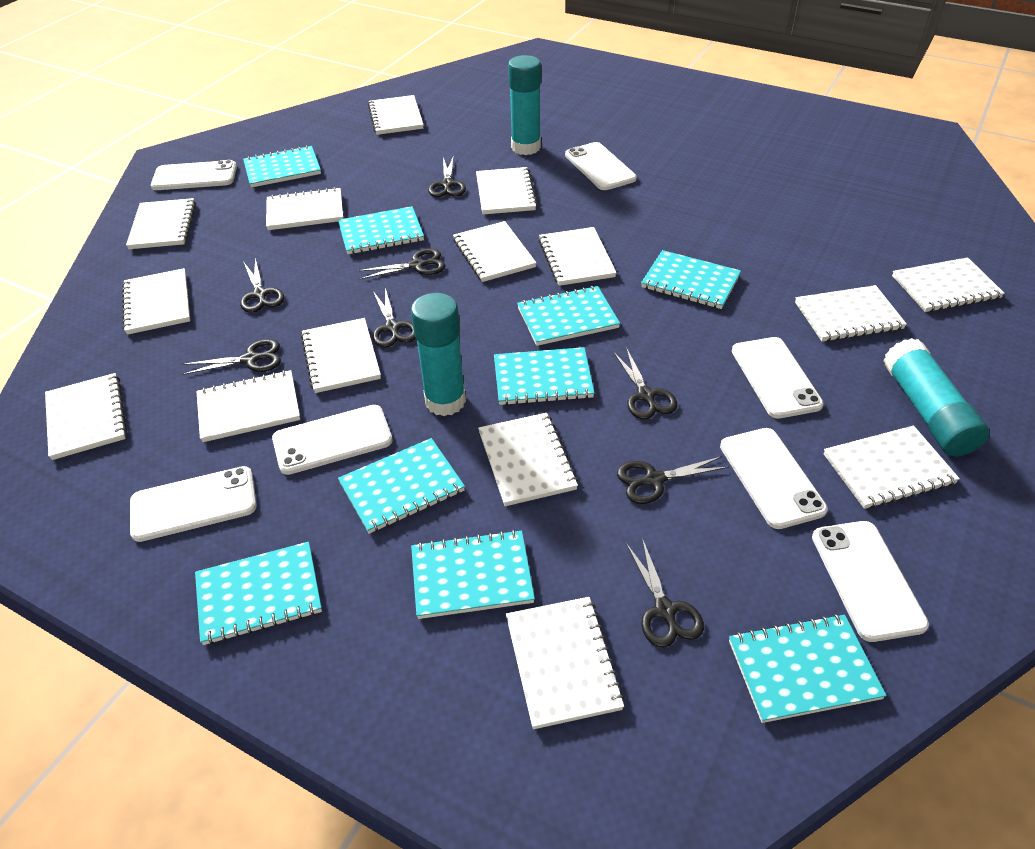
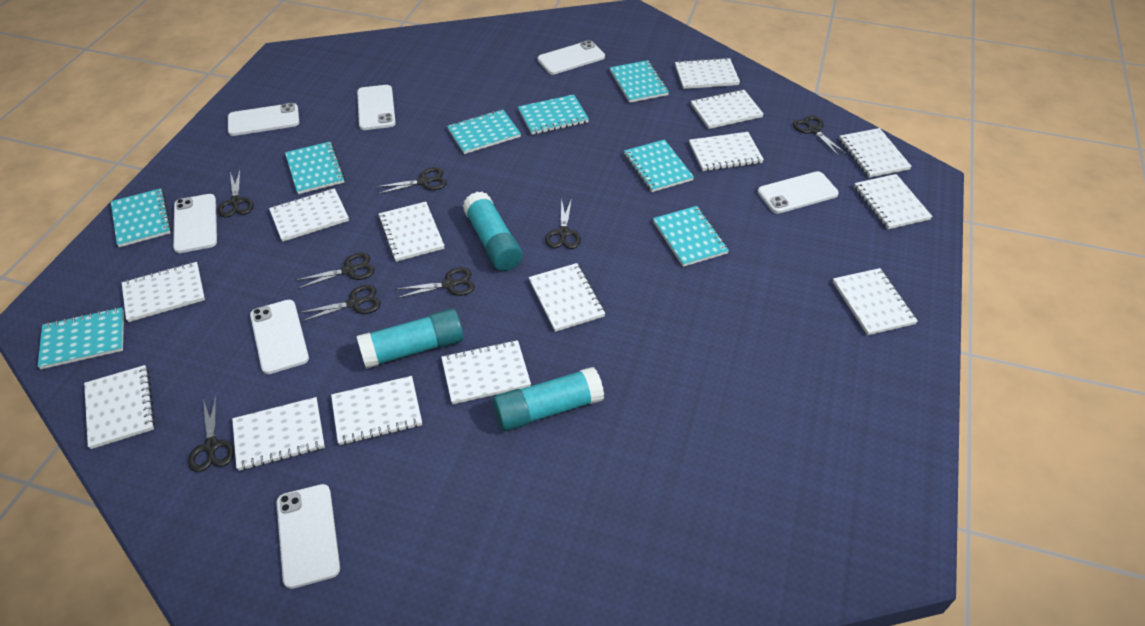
turquoise notebook: 9 -> 8
white notebook: 15 -> 14

